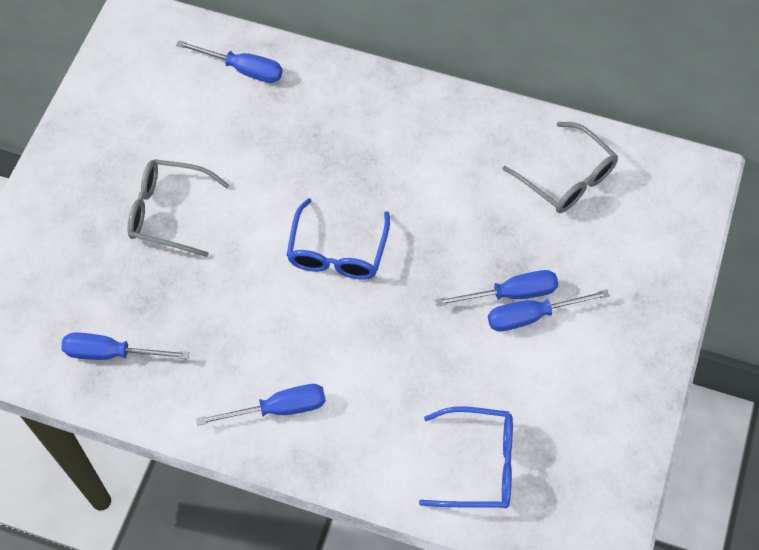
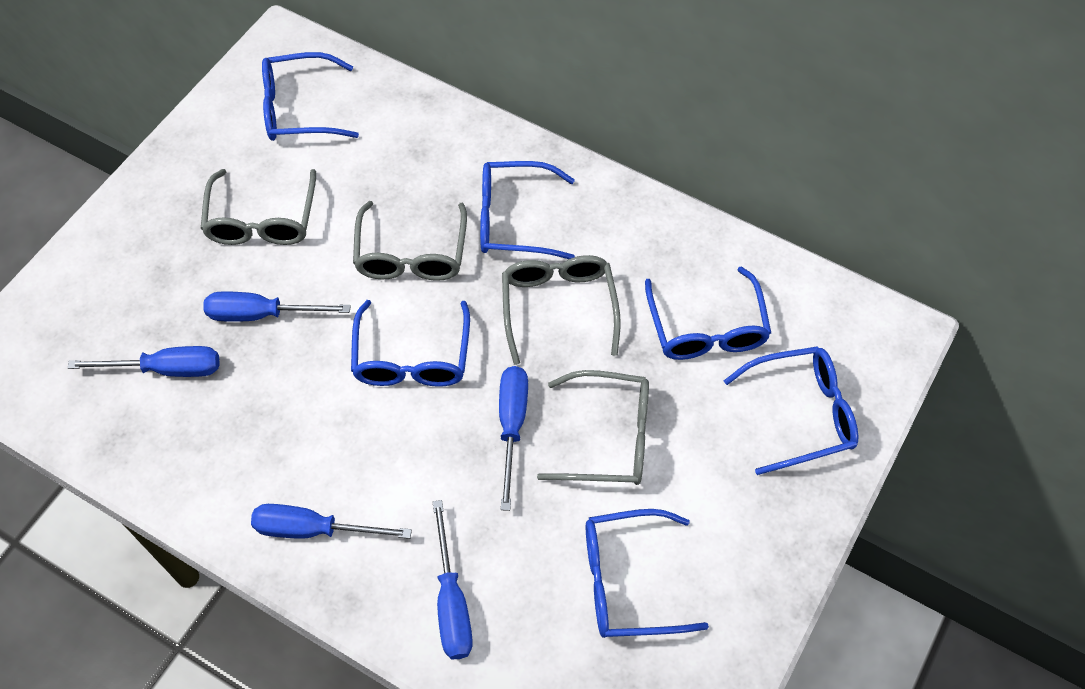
blue glasses: 2 -> 6
grey glasses: 2 -> 4

